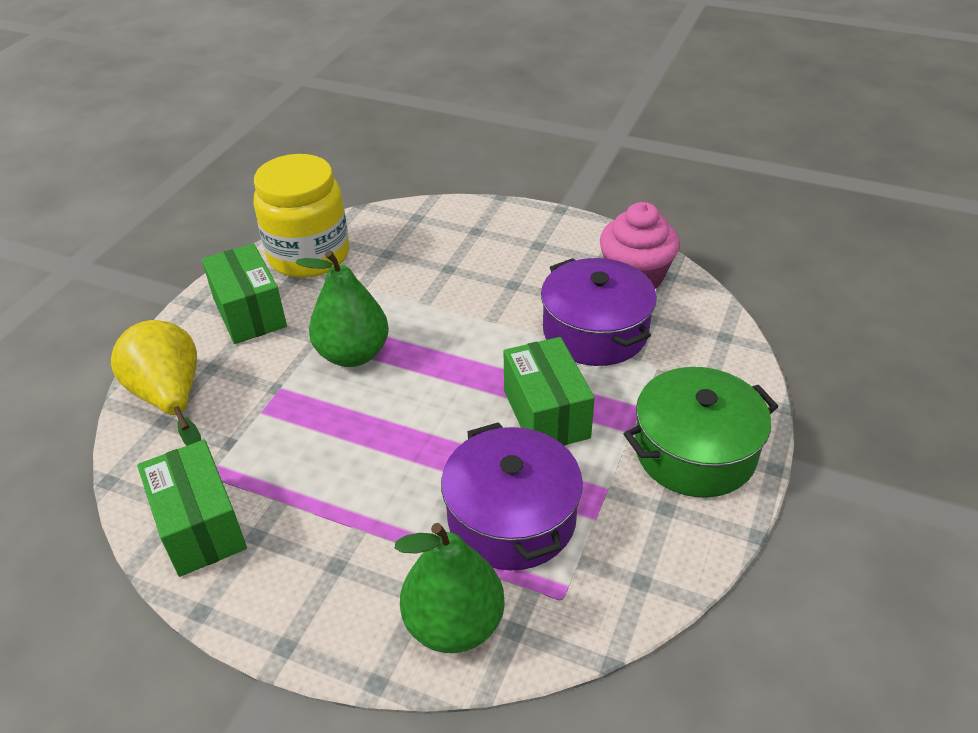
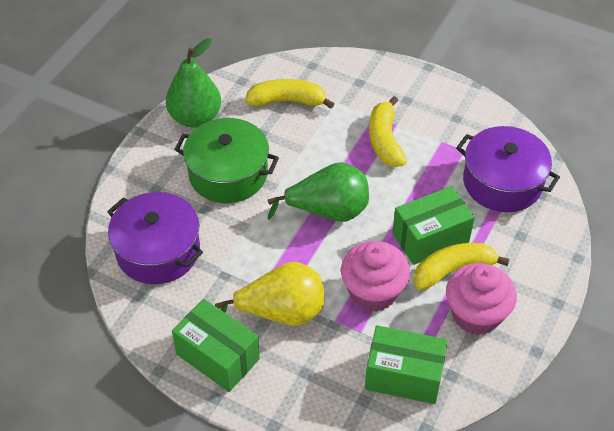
pink cupcake: 1 -> 2
yellow banana: 0 -> 3
yellow jar: 1 -> 0

